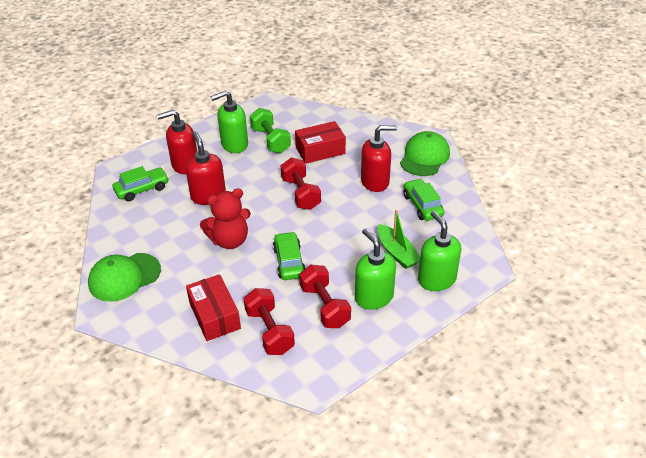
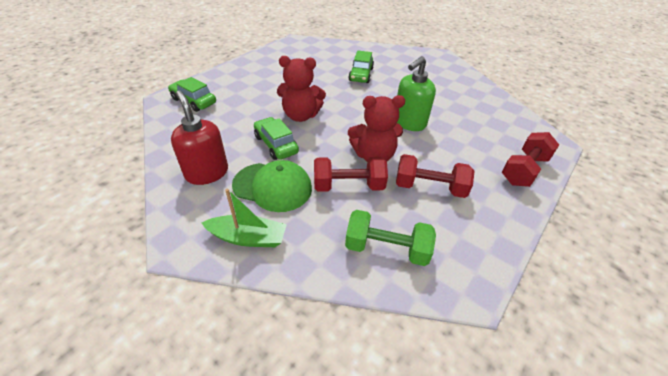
green cap: 2 -> 1
green soap dispenser: 3 -> 1
red box: 2 -> 0
red soap dispenser: 3 -> 1
red teddy bear: 1 -> 2

